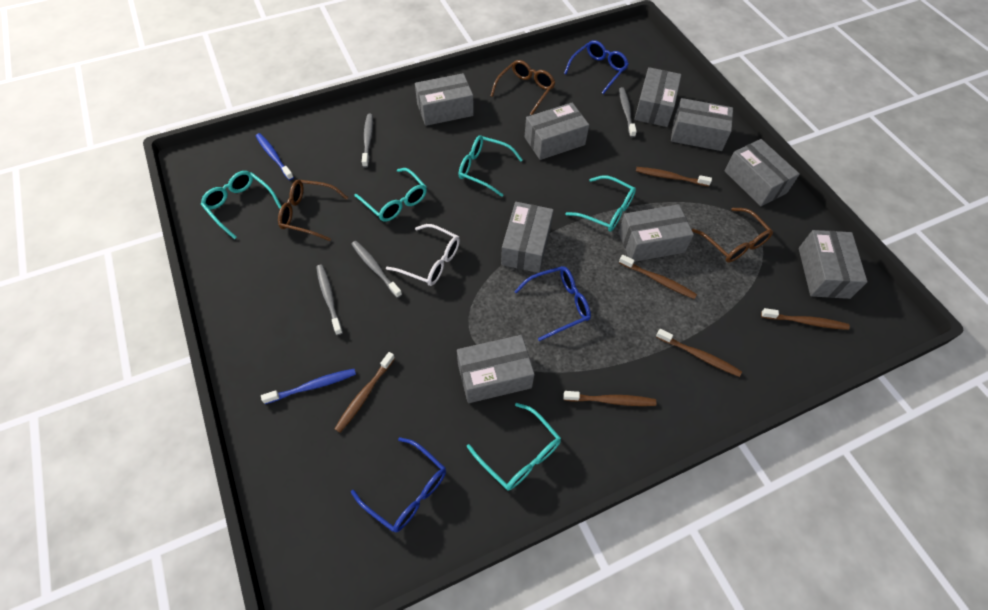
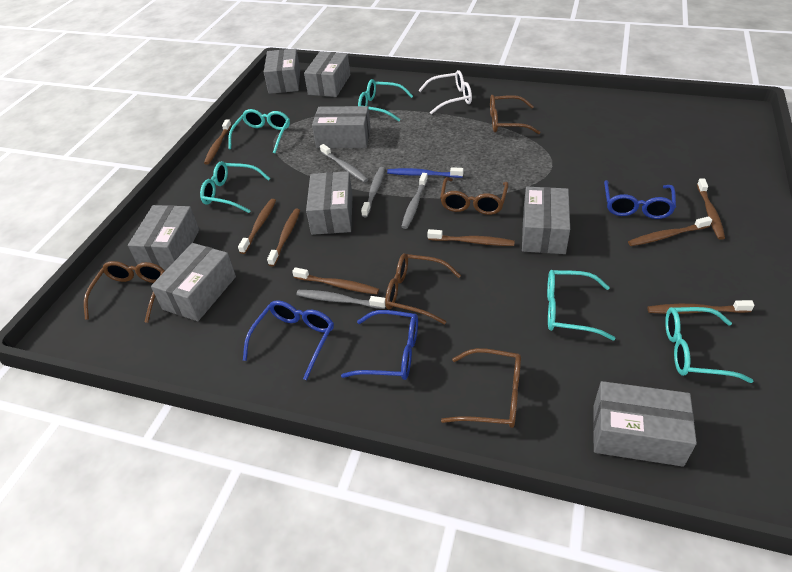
blue toothbrush: 2 -> 1
brown glasses: 3 -> 5
brown toothbrush: 6 -> 8
grey box: 9 -> 8

